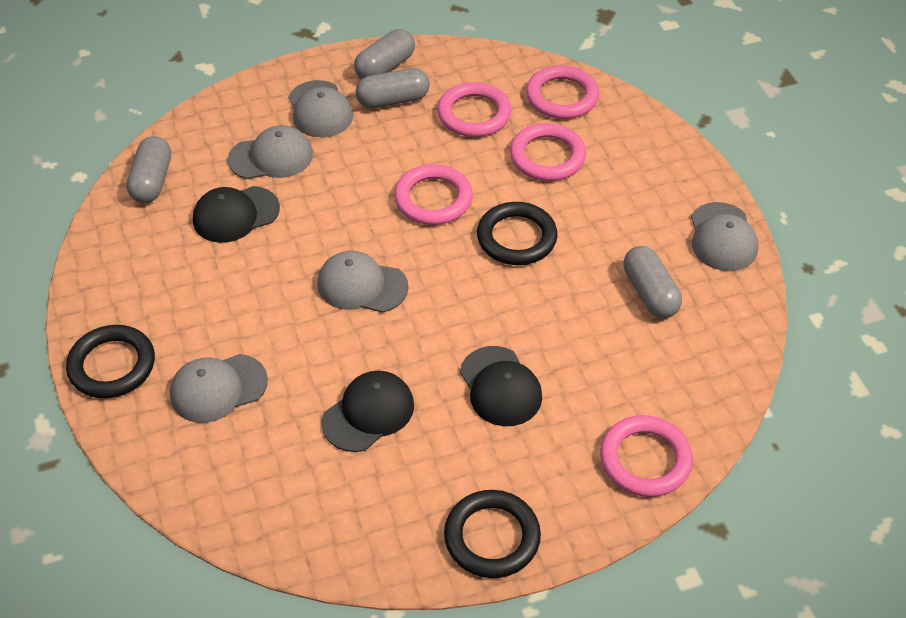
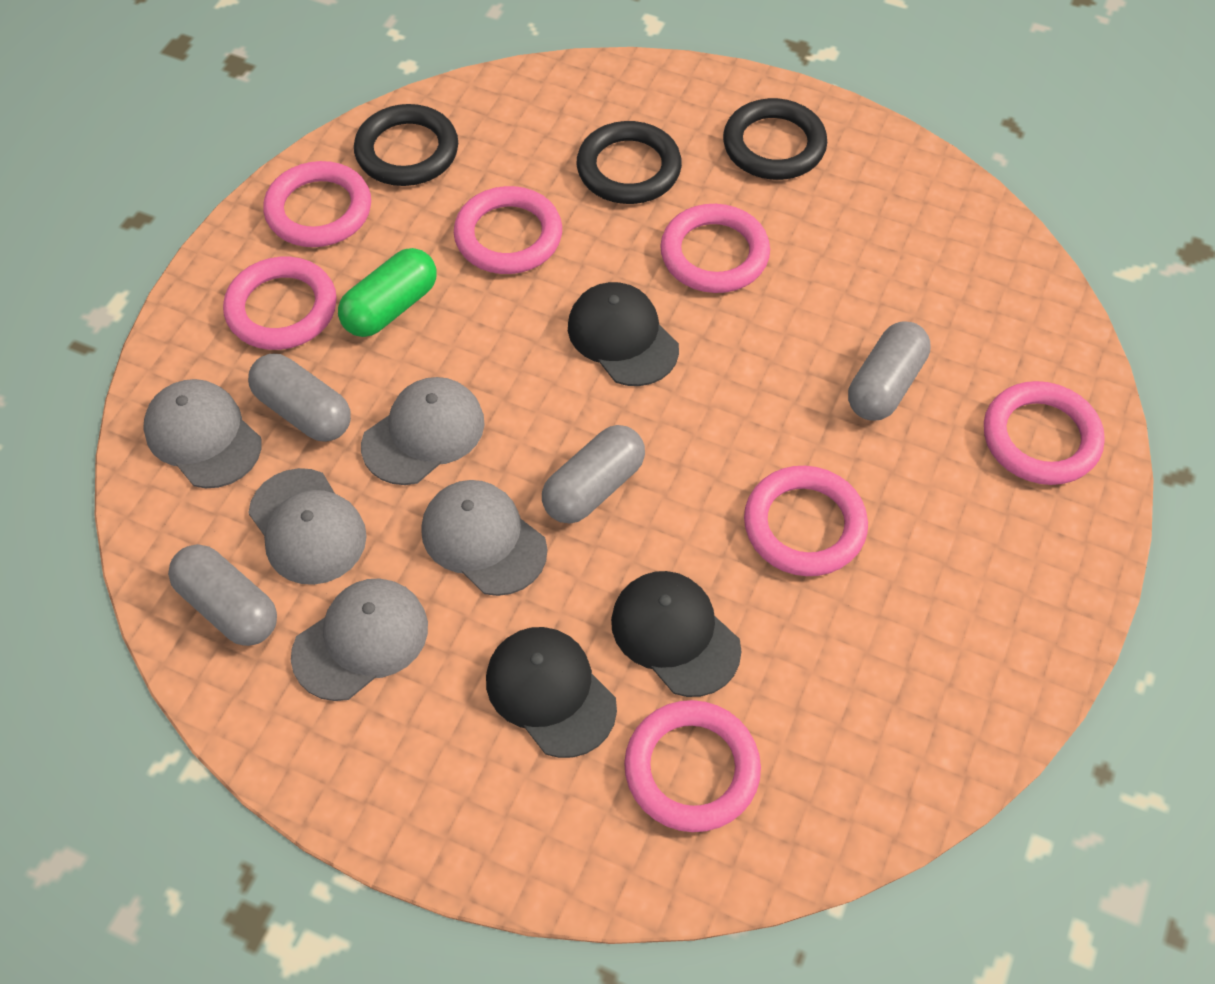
green capsule: 0 -> 1
pink ring: 5 -> 7

